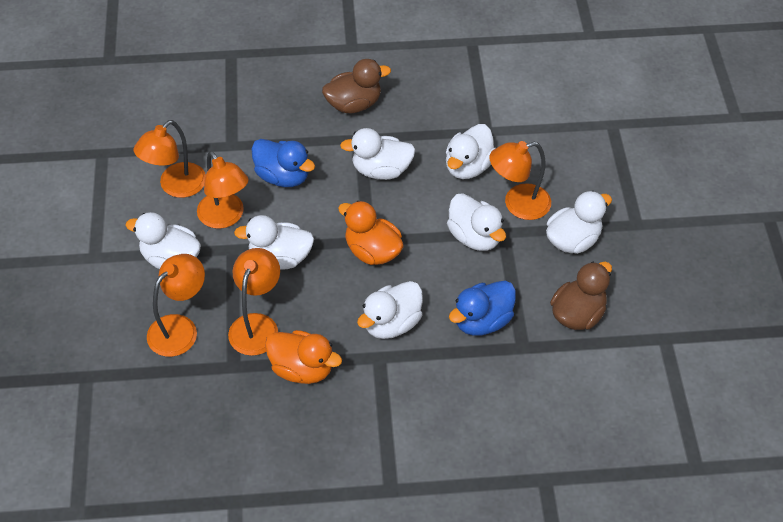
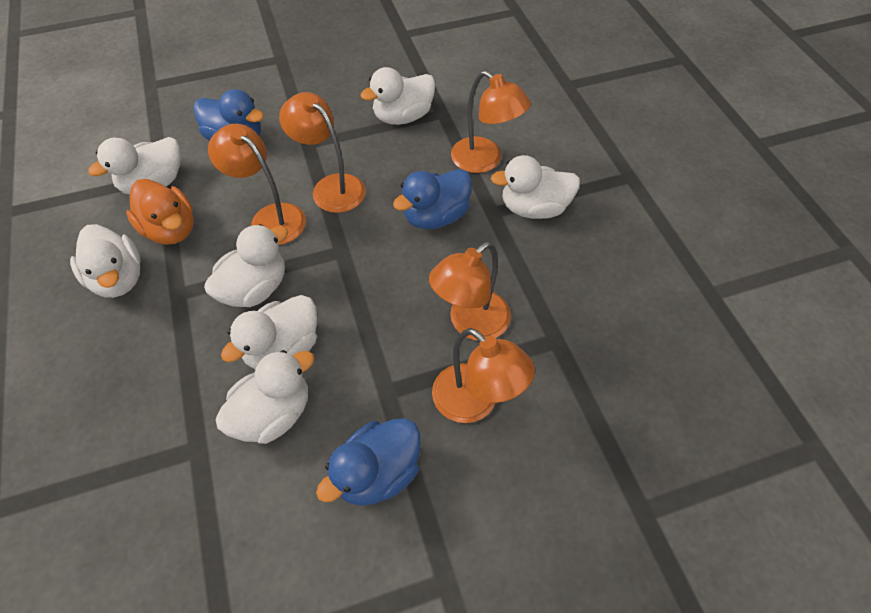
blue duck: 2 -> 3
brown duck: 2 -> 0
orange duck: 2 -> 1

